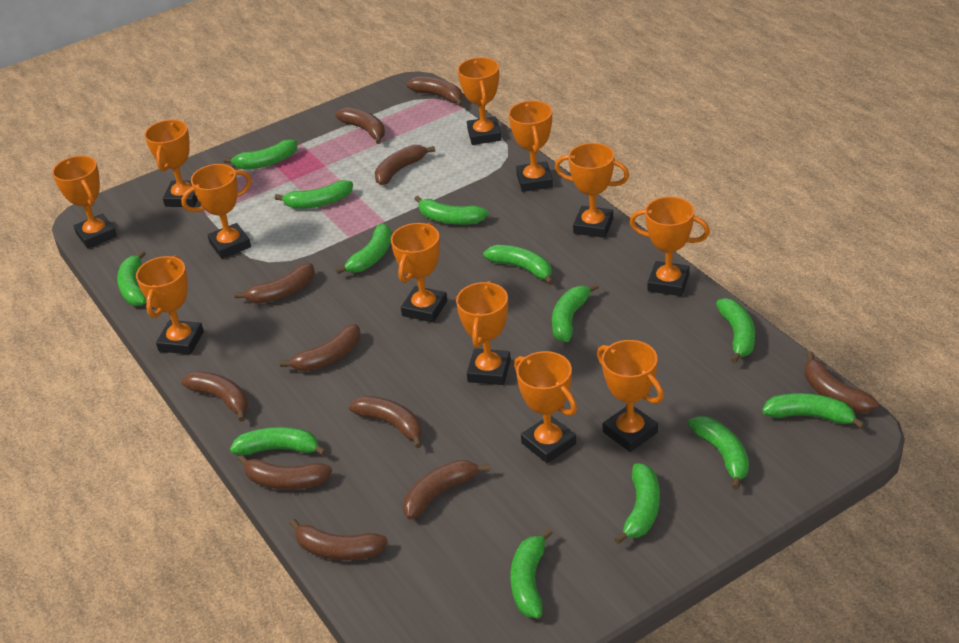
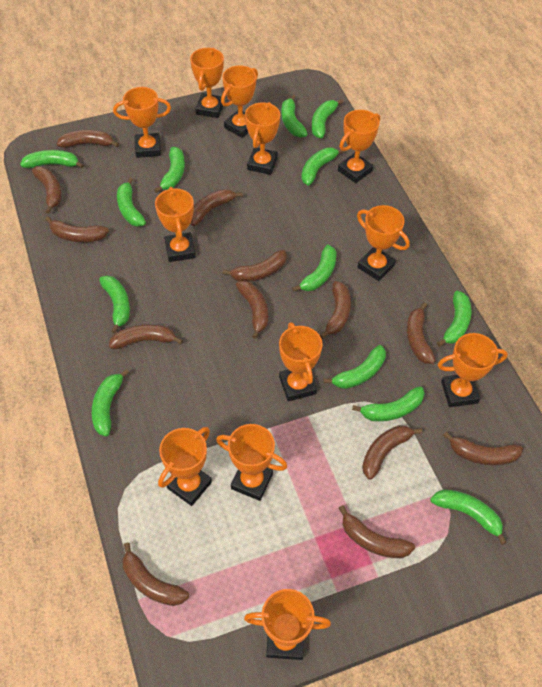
brown banana: 11 -> 13

